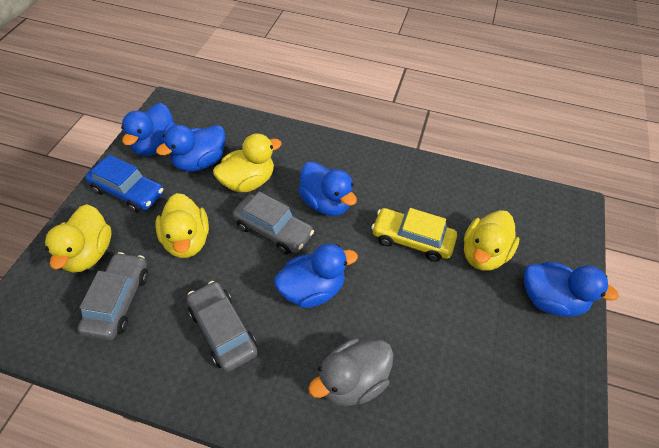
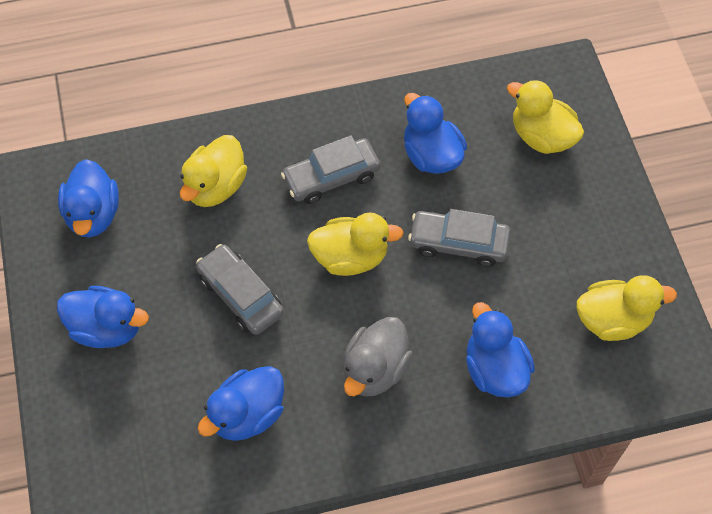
blue car: 1 -> 0
yellow car: 1 -> 0

